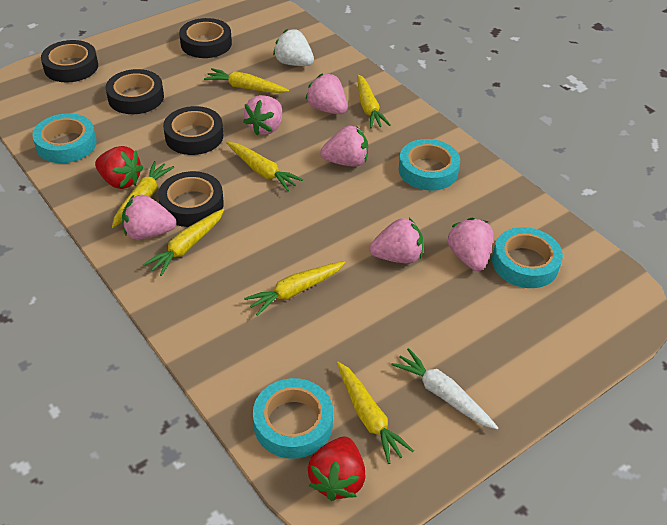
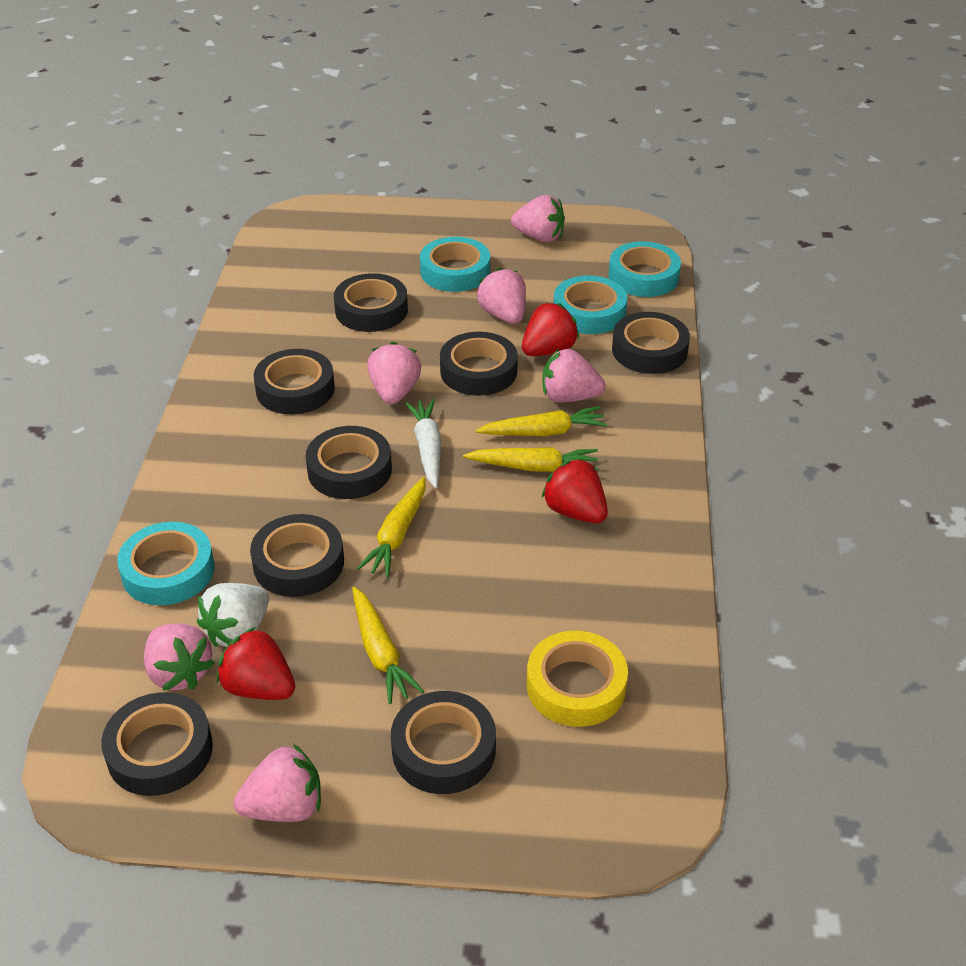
black tape: 5 -> 8
red strawberry: 2 -> 3
yellow carrot: 7 -> 4
yellow tape: 0 -> 1

